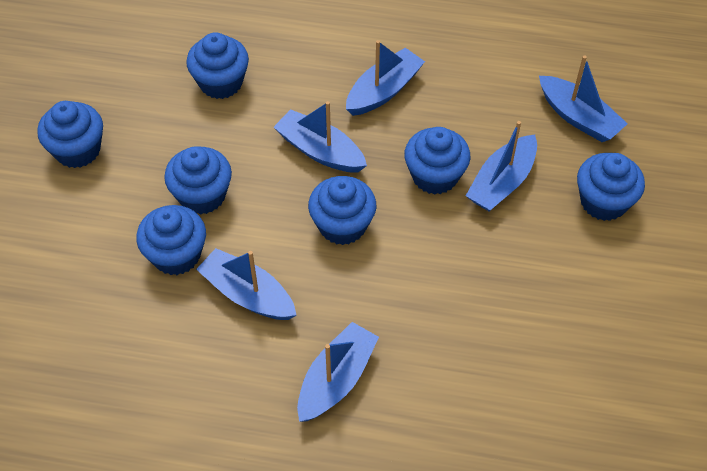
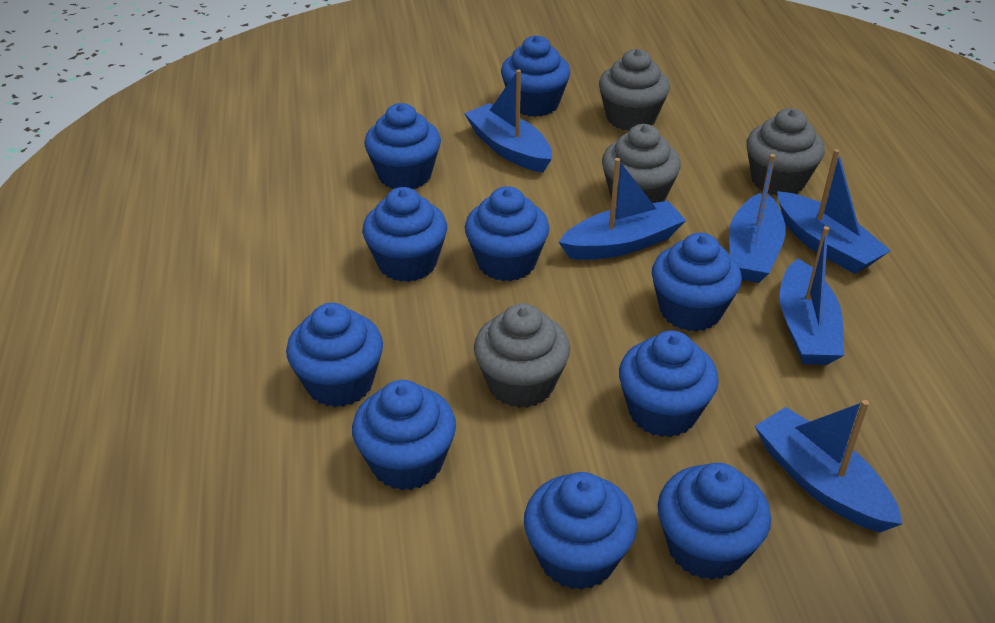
blue cupcake: 7 -> 10
grey cupcake: 0 -> 4

